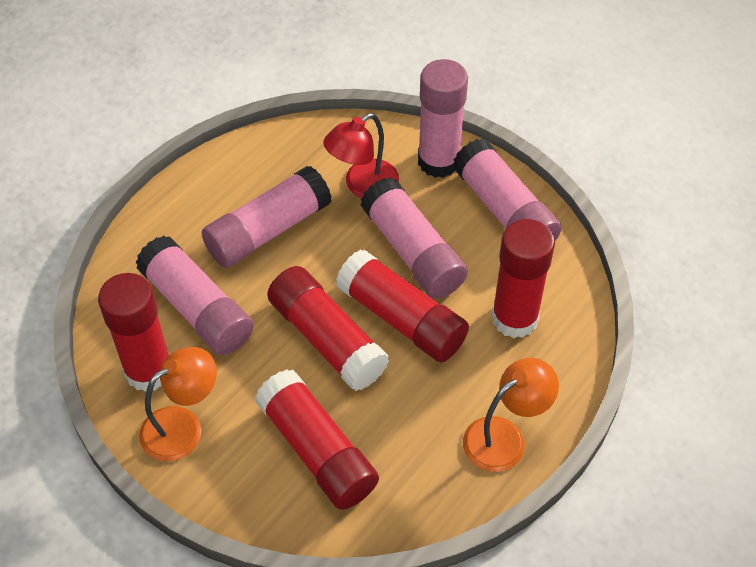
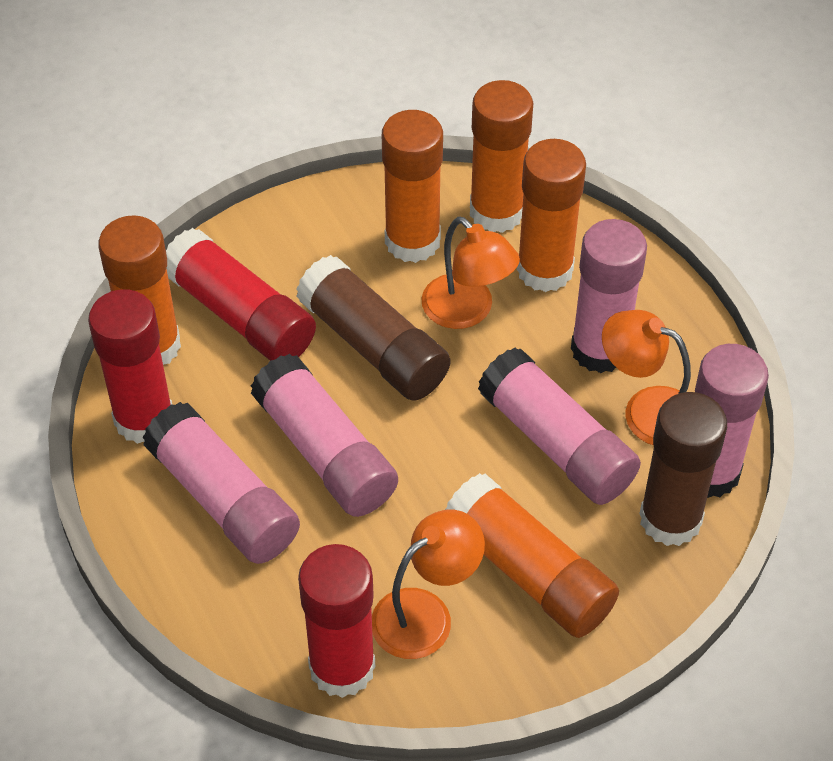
brown glue stick: 0 -> 2
orange glue stick: 0 -> 5
orange lamp: 2 -> 3
red glue stick: 5 -> 3
red lamp: 1 -> 0

